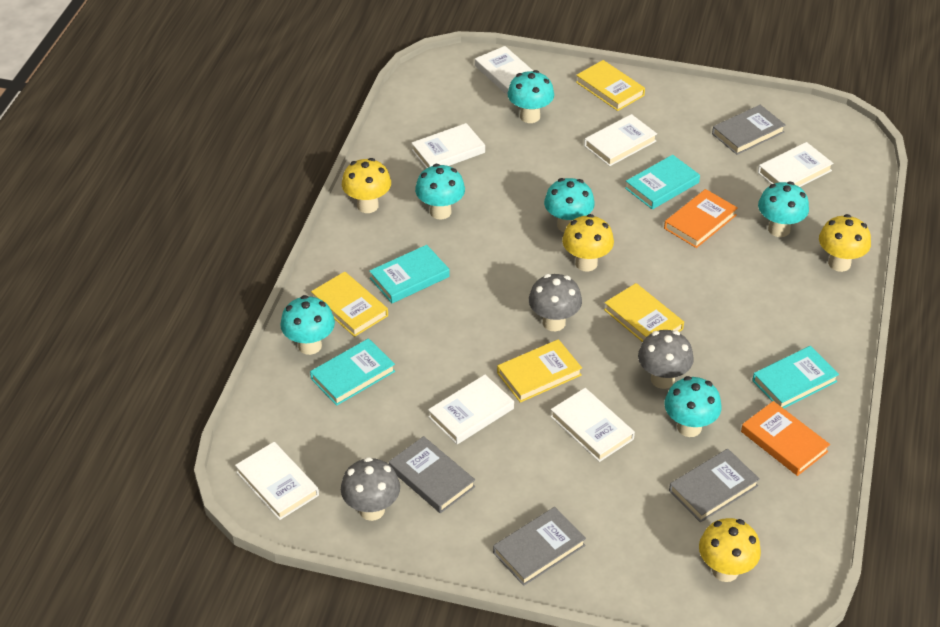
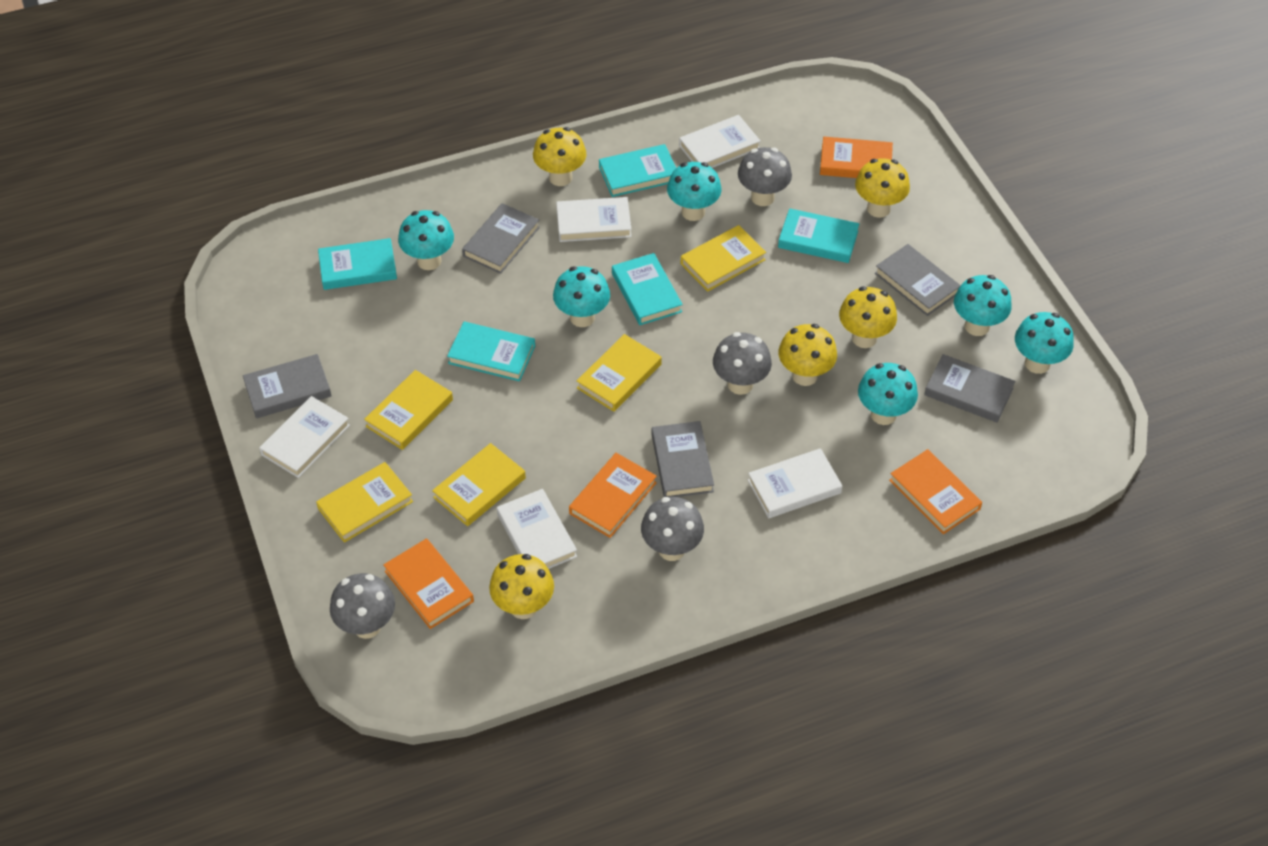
grey book: 4 -> 5
grey mushroom: 3 -> 4
orange book: 2 -> 4
turquoise book: 4 -> 5
white book: 7 -> 5
yellow book: 4 -> 5
yellow mushroom: 4 -> 5

